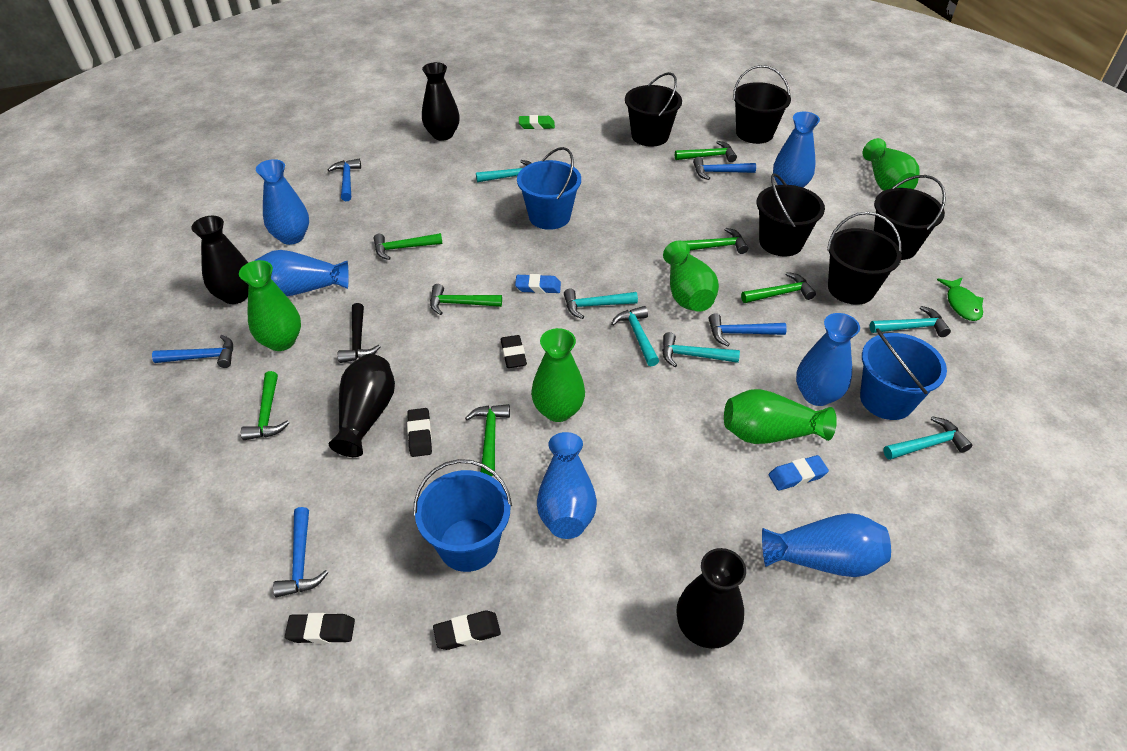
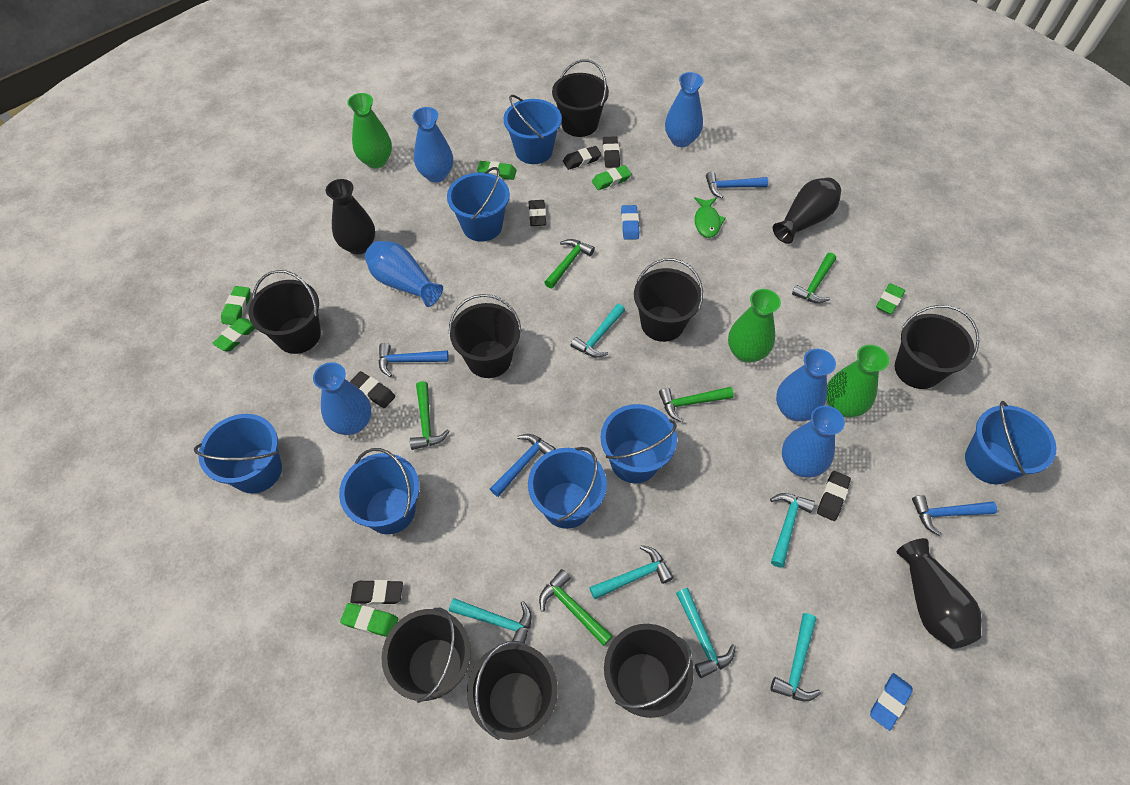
black bucket: 5 -> 8
black eraser: 4 -> 6
black hammer: 1 -> 0
black vase: 4 -> 3
blue bucket: 3 -> 7
blue hammer: 5 -> 4
green eraser: 1 -> 6
green hammer: 7 -> 5
green vase: 5 -> 3

